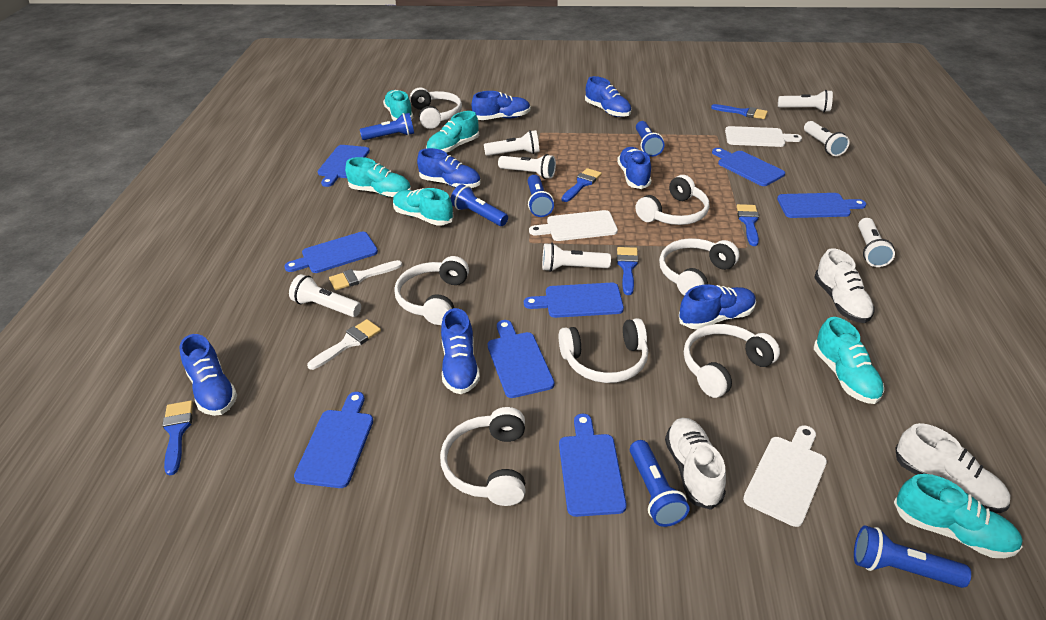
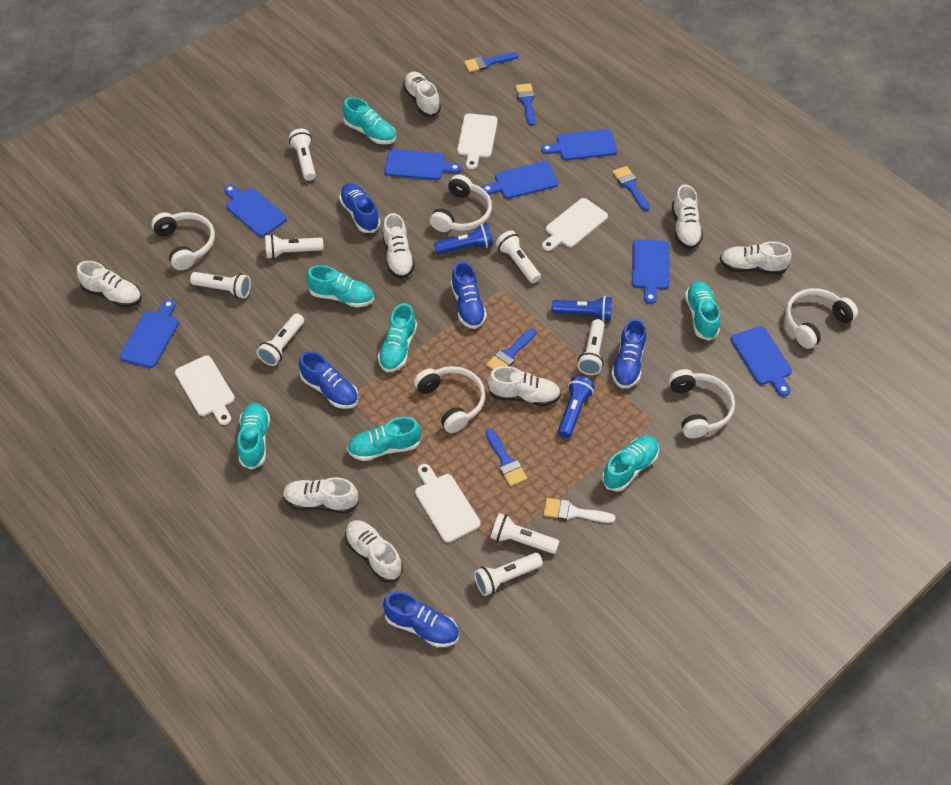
blue cutting board: 8 -> 7
blue flashlight: 6 -> 3
blue shoe: 7 -> 5
turquoise shoe: 6 -> 7
white brush: 2 -> 1
white cutting board: 3 -> 4
white flashlight: 7 -> 8
white headphones: 7 -> 5
white shoe: 3 -> 8

